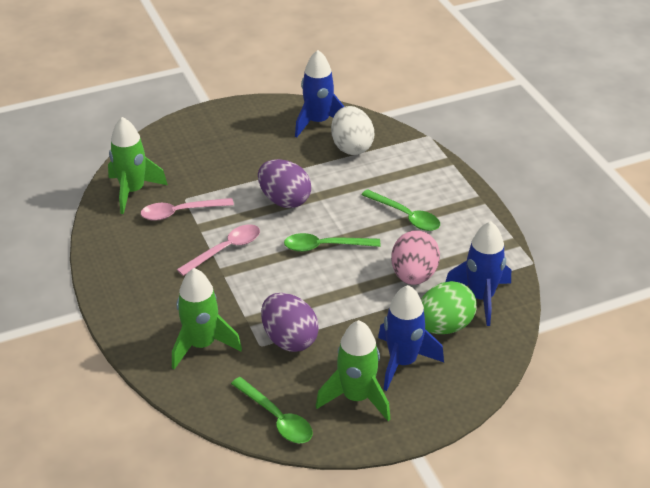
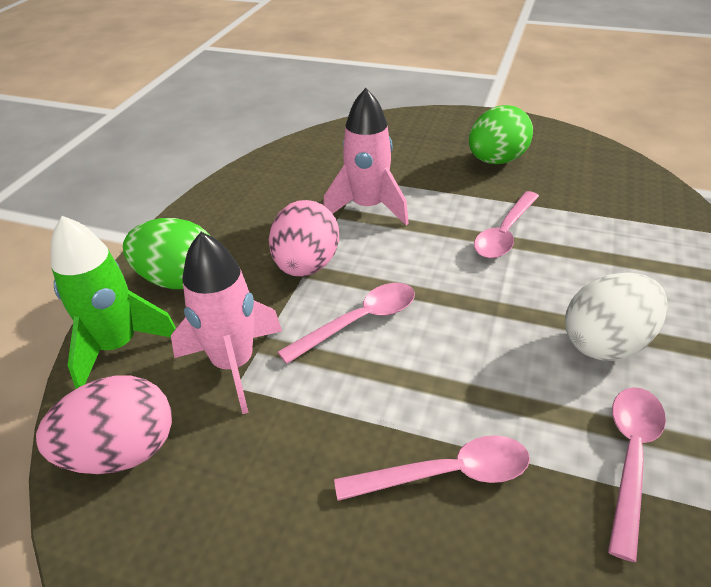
blue rocket: 3 -> 0
green egg: 1 -> 2
green rocket: 3 -> 1
green spoon: 3 -> 0
pink egg: 1 -> 2
pink rocket: 0 -> 2
pink spoon: 2 -> 4
purple egg: 2 -> 0

